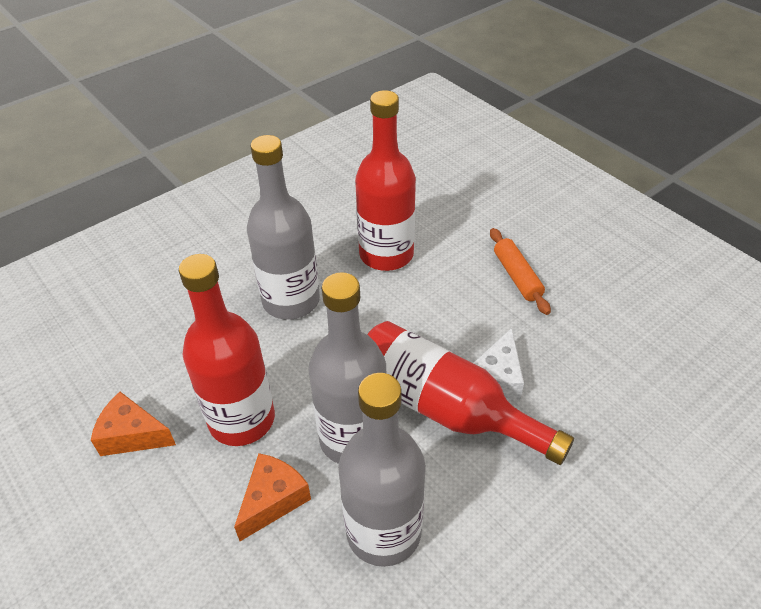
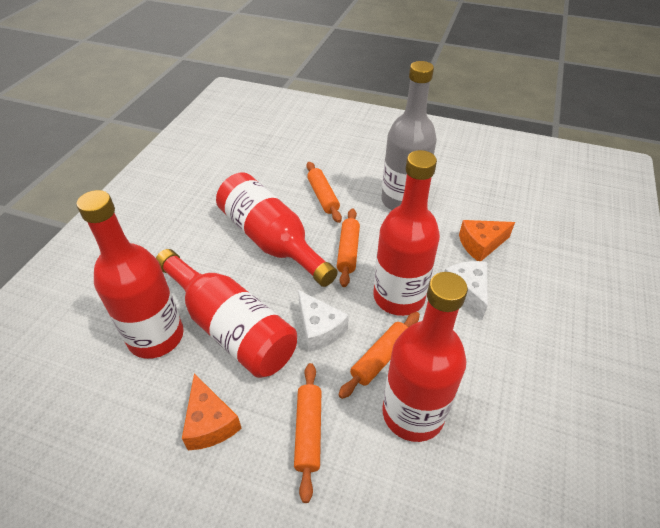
grey bottle: 3 -> 1
orange rolling pin: 1 -> 4
red bottle: 3 -> 5
white cheese: 1 -> 2

